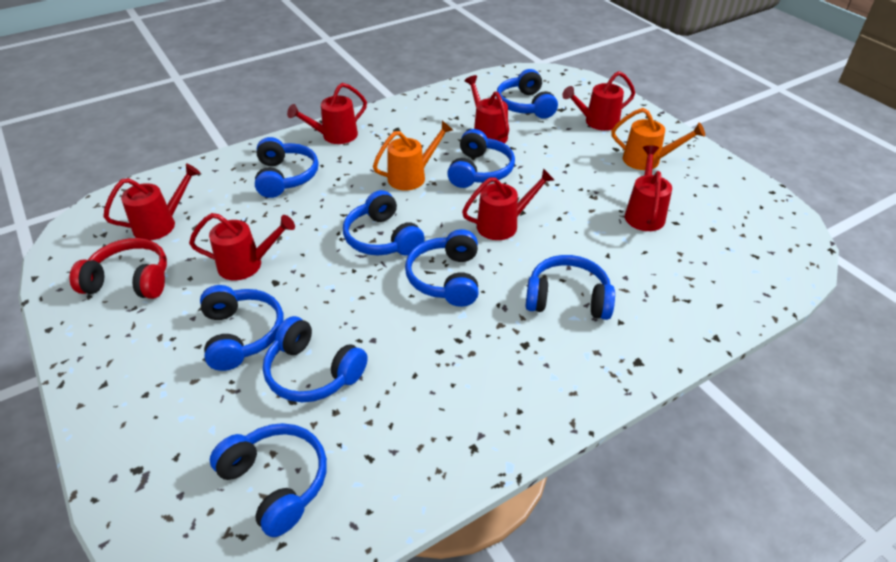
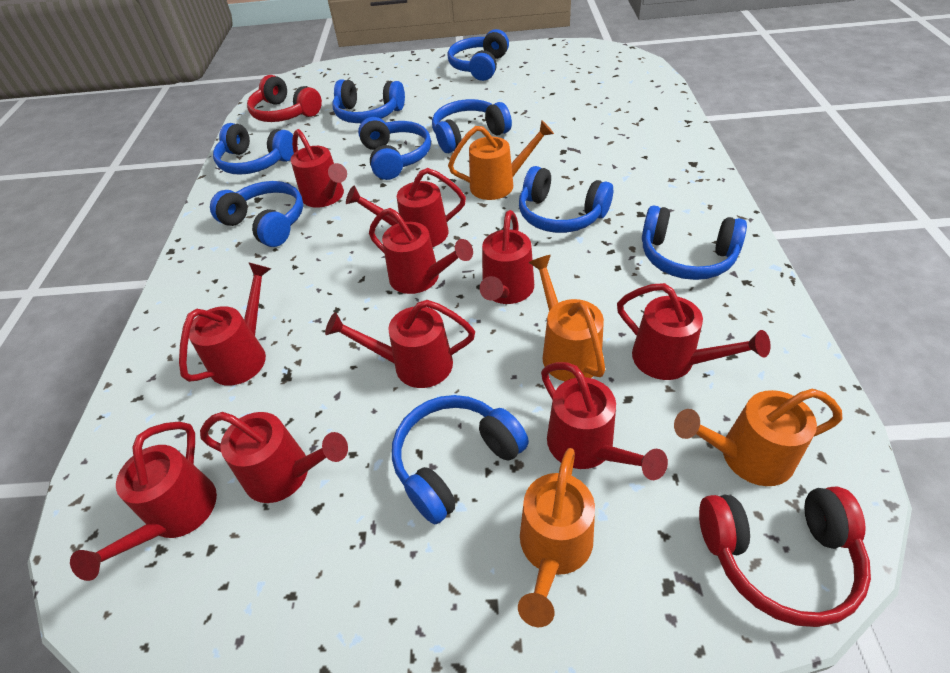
orange watering can: 2 -> 4
red headphones: 1 -> 2
red watering can: 7 -> 10

